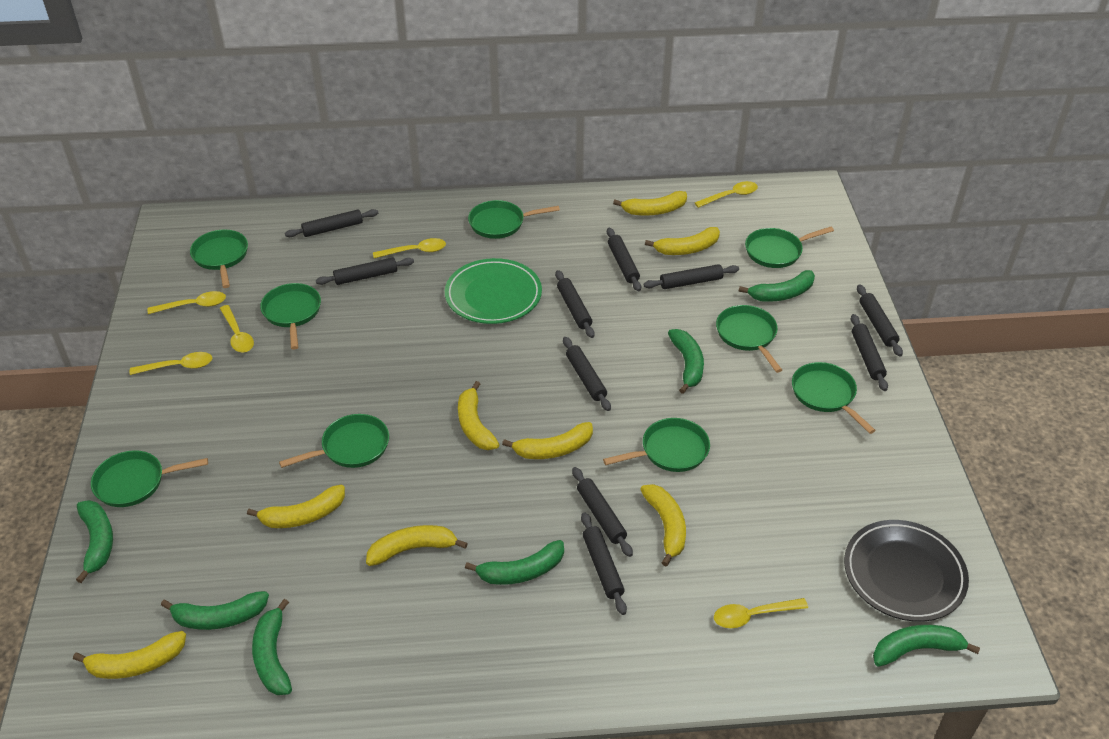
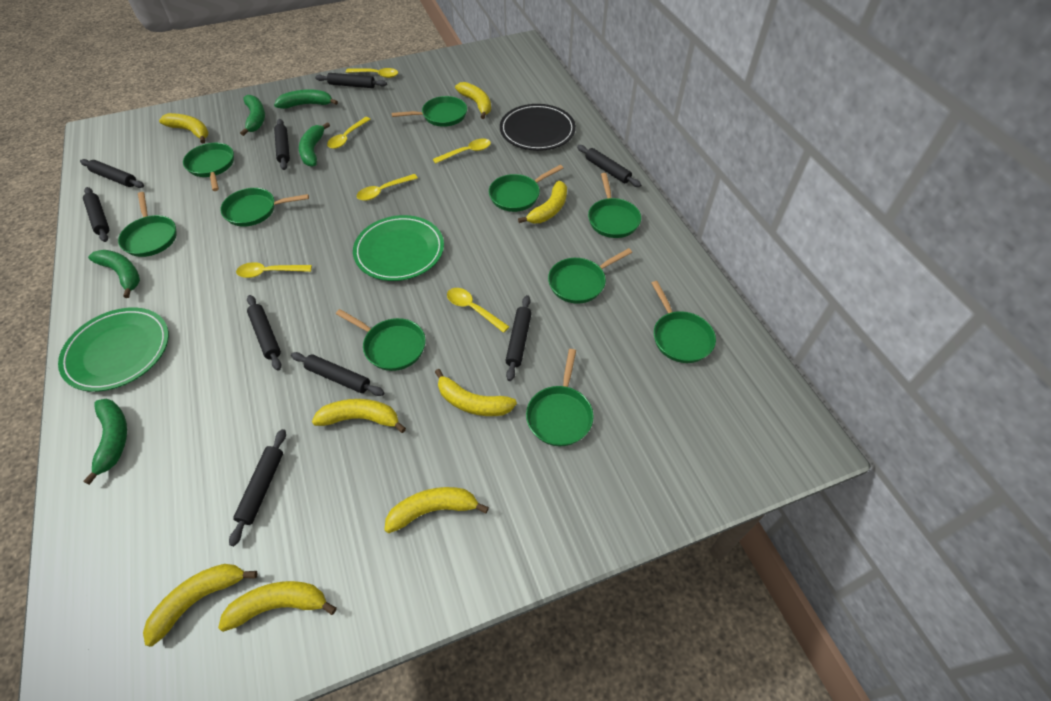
black rolling pin: 10 -> 9
green banana: 7 -> 5
green pan: 9 -> 10
green plate: 1 -> 2

